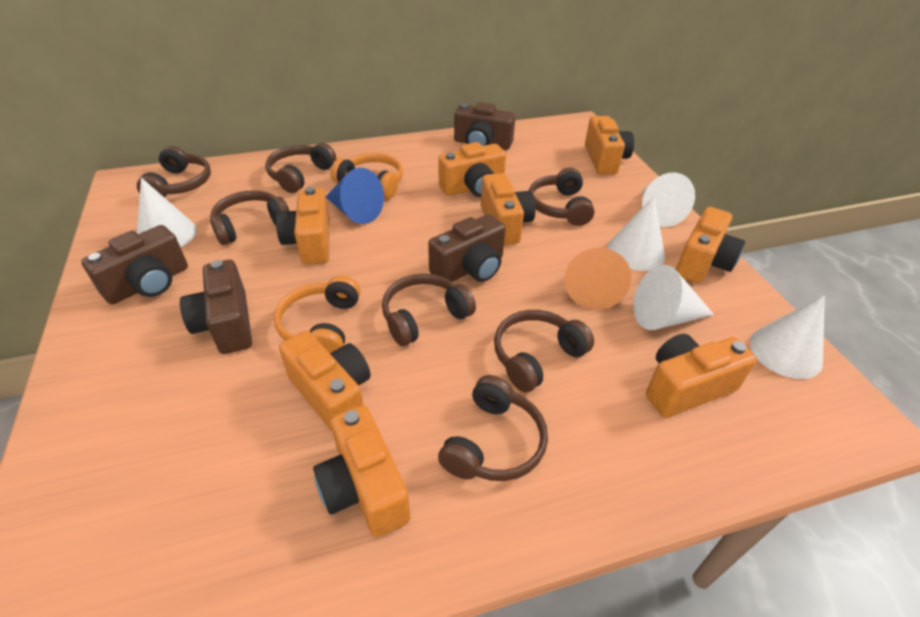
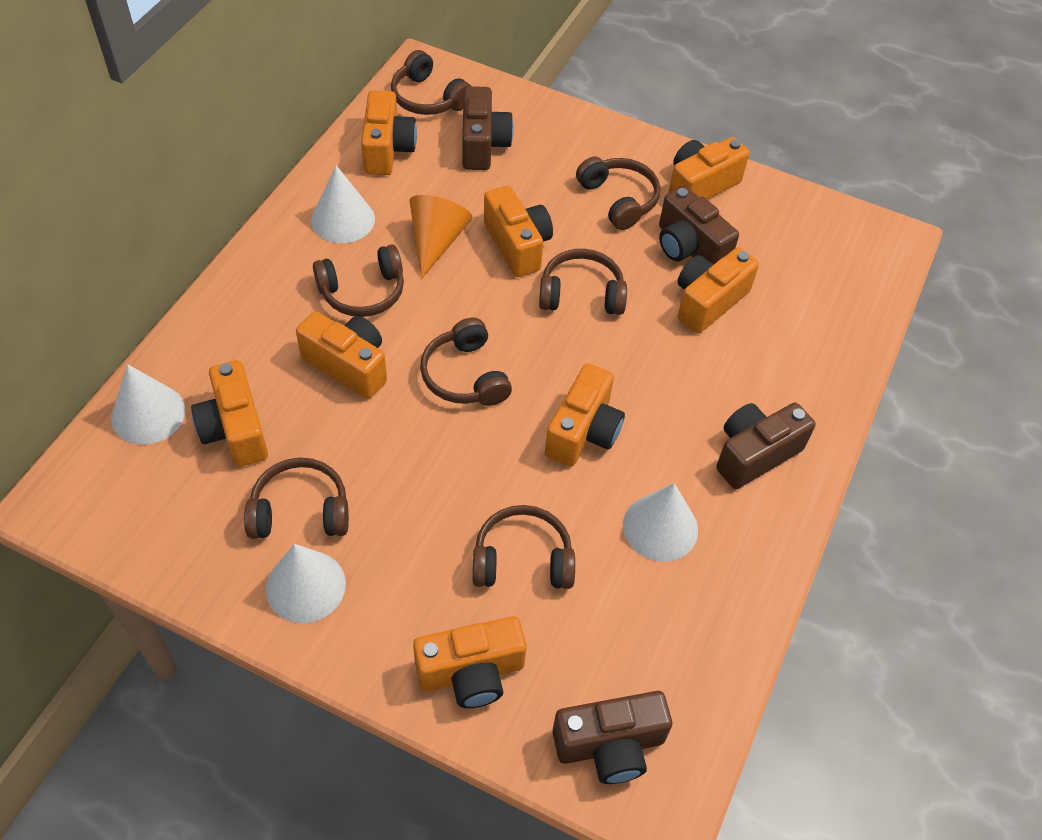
blue cone: 1 -> 0
orange headphones: 2 -> 0
white cone: 5 -> 4

